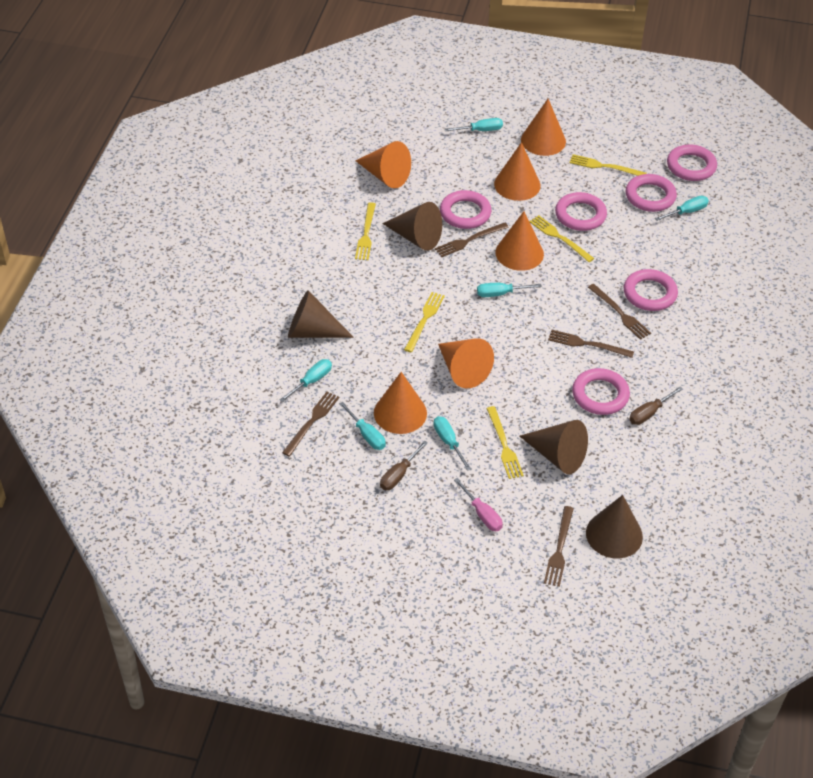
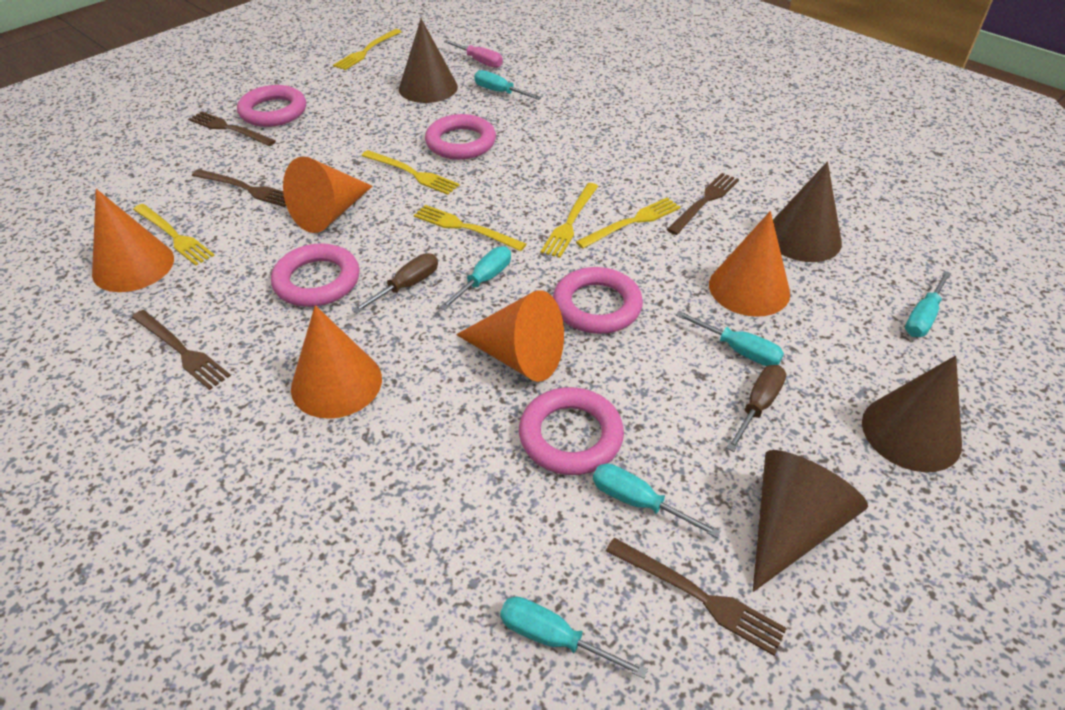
orange cone: 6 -> 5
pink ring: 6 -> 5
yellow fork: 5 -> 6

